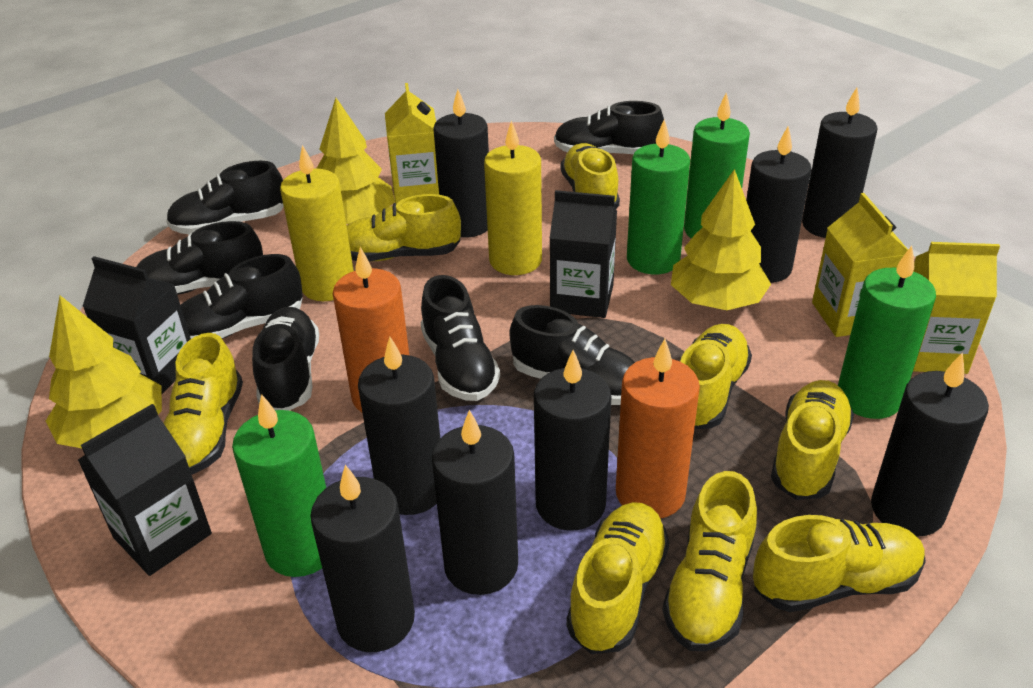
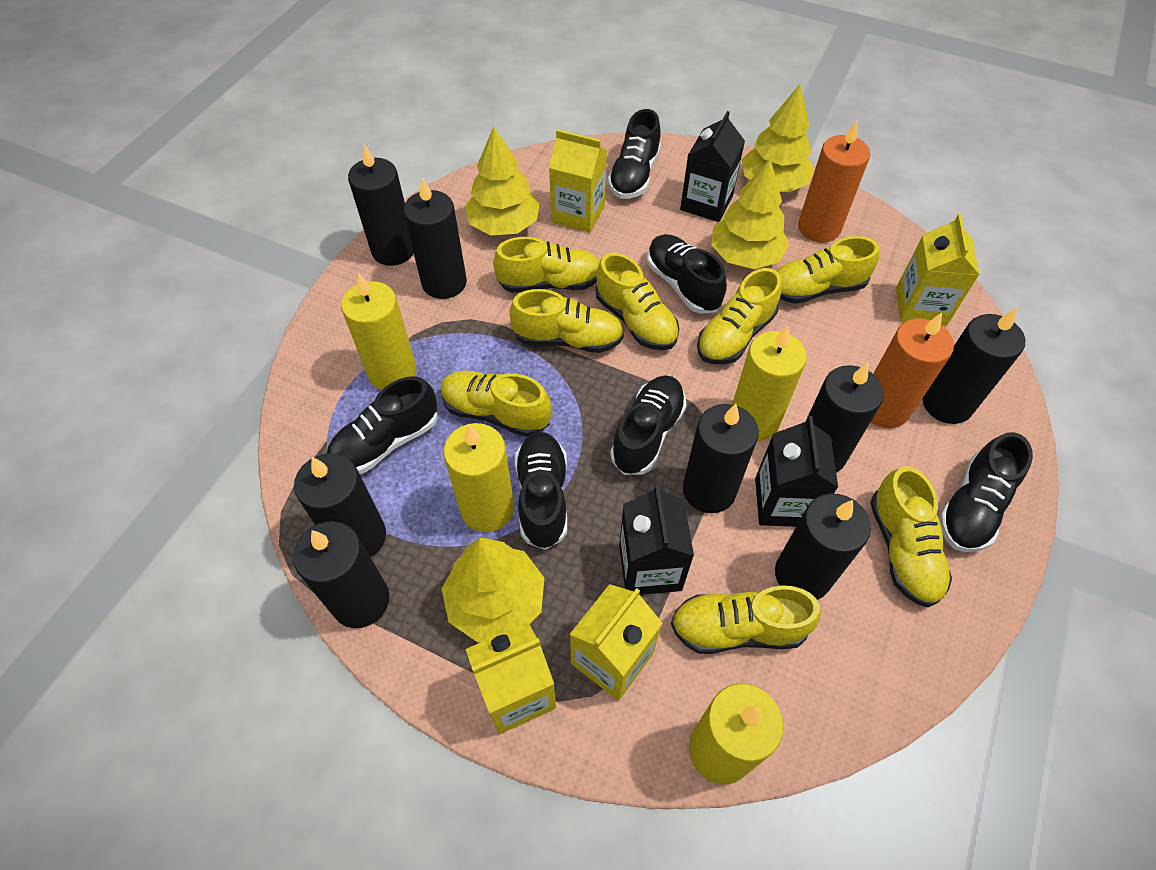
black shoe: 7 -> 6
green candle: 4 -> 0
yellow candle: 2 -> 4
yellow carton: 3 -> 4
yellow tree: 3 -> 4

